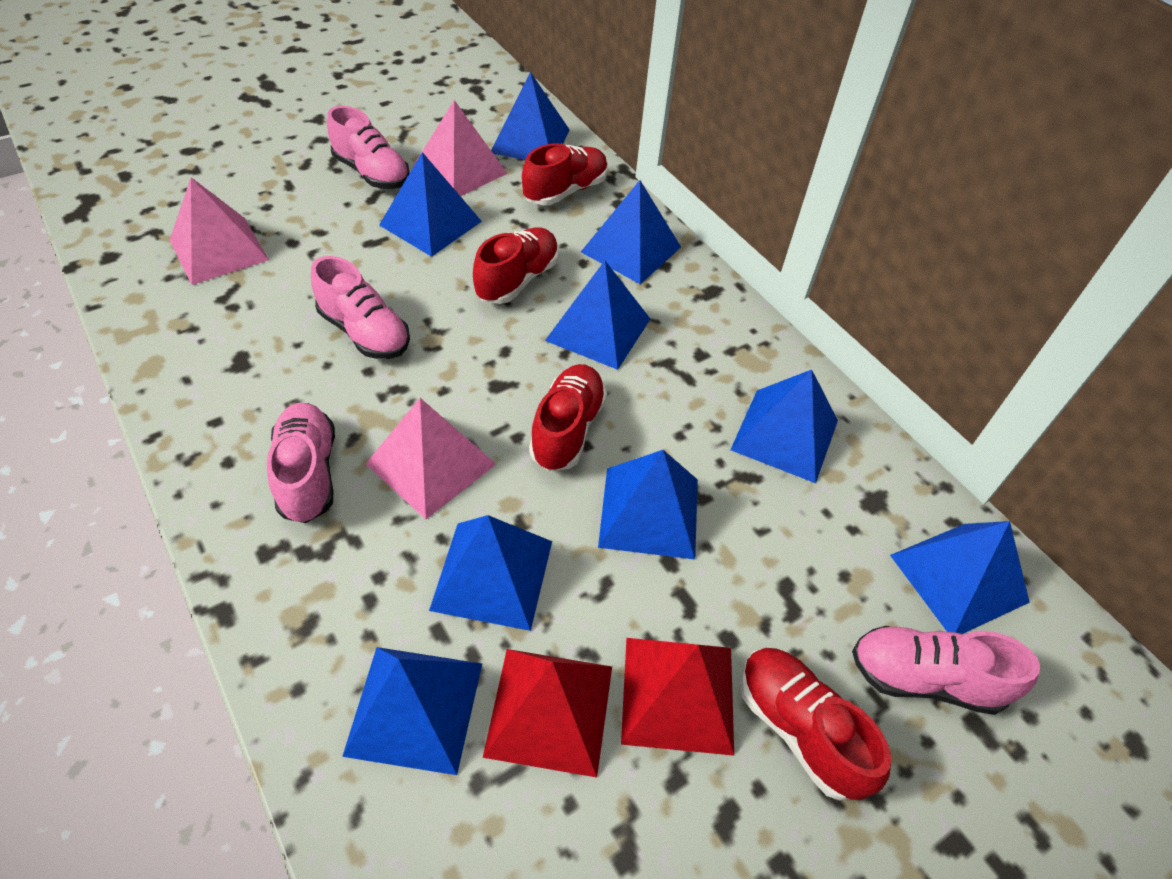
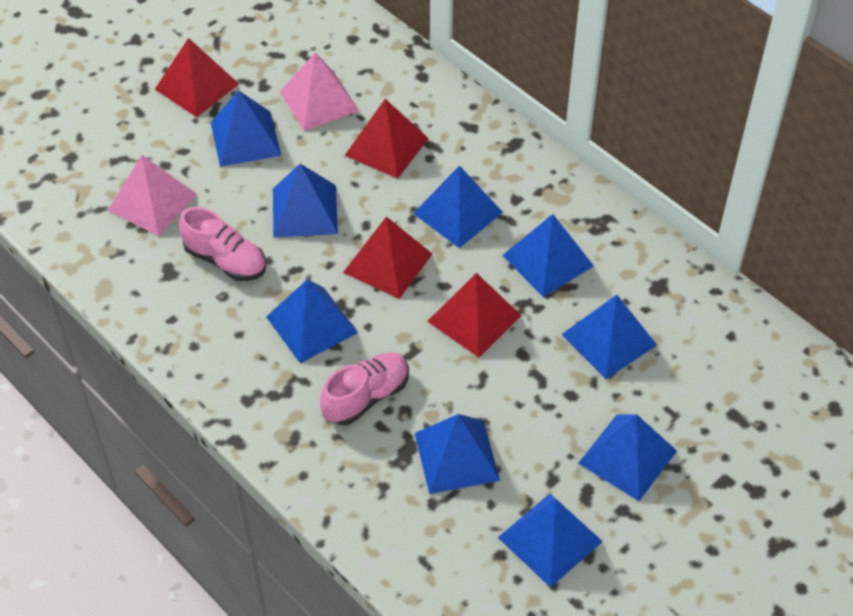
pink pyramid: 3 -> 2
pink shoe: 4 -> 2
red pyramid: 2 -> 4
red shoe: 4 -> 0

